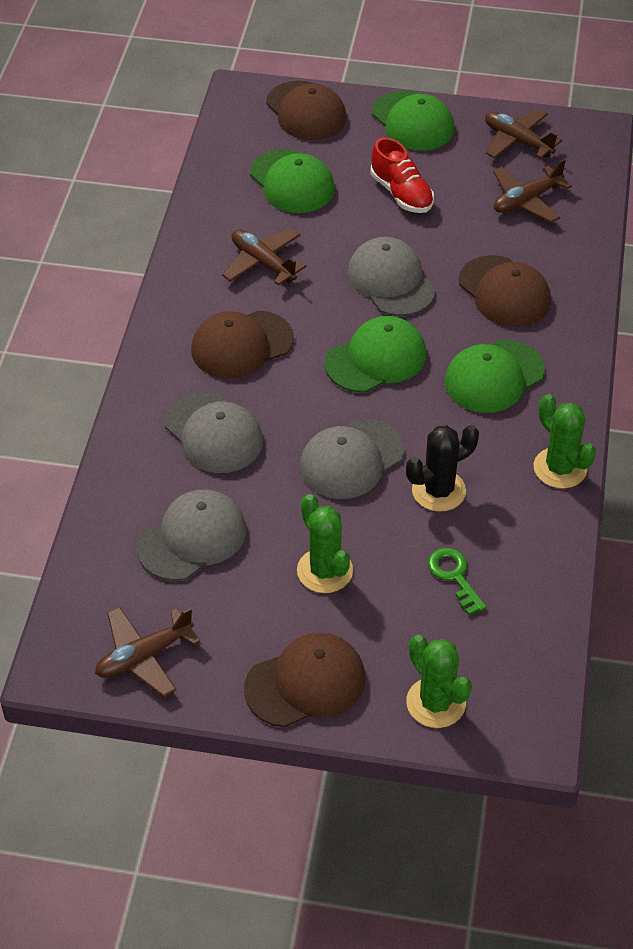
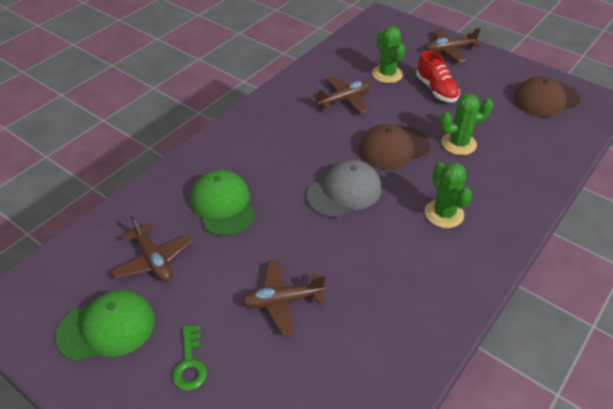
black cactus: 1 -> 0
brown cap: 4 -> 2
green cap: 4 -> 2
grey cap: 4 -> 1

